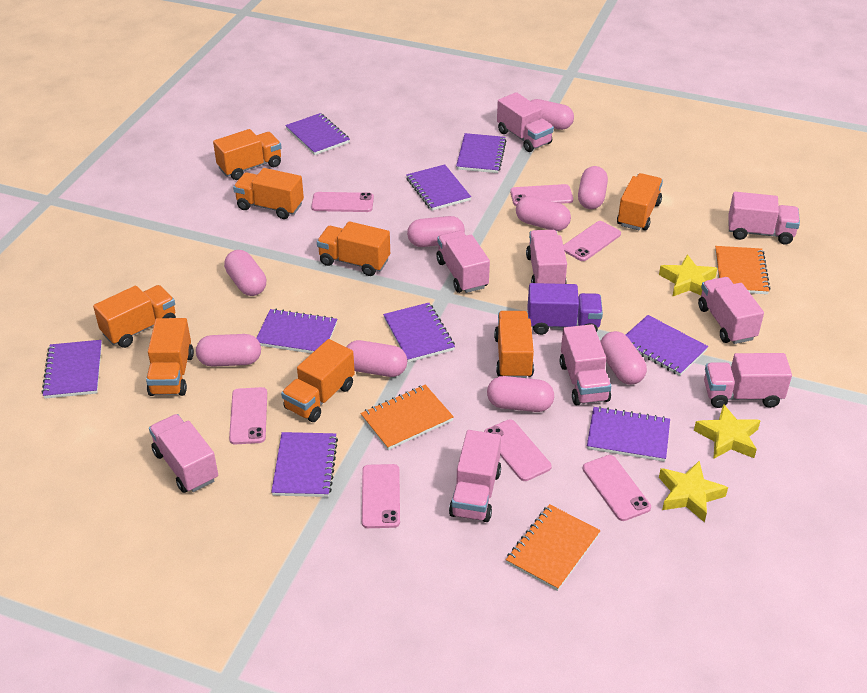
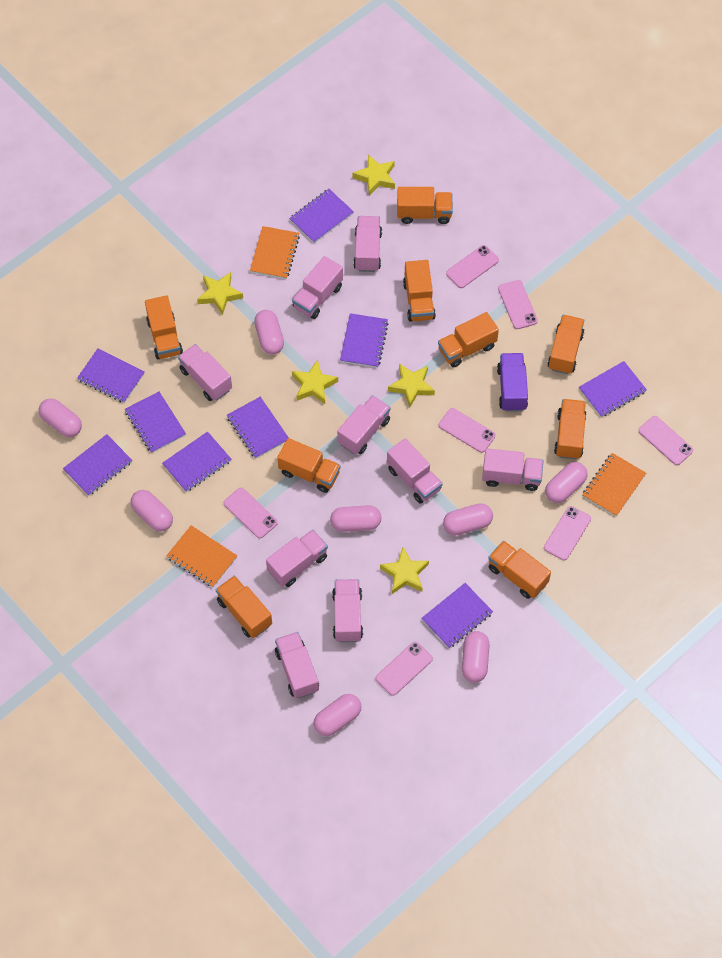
orange truck: 8 -> 9
pink capsule: 9 -> 8
yellow star: 3 -> 5

